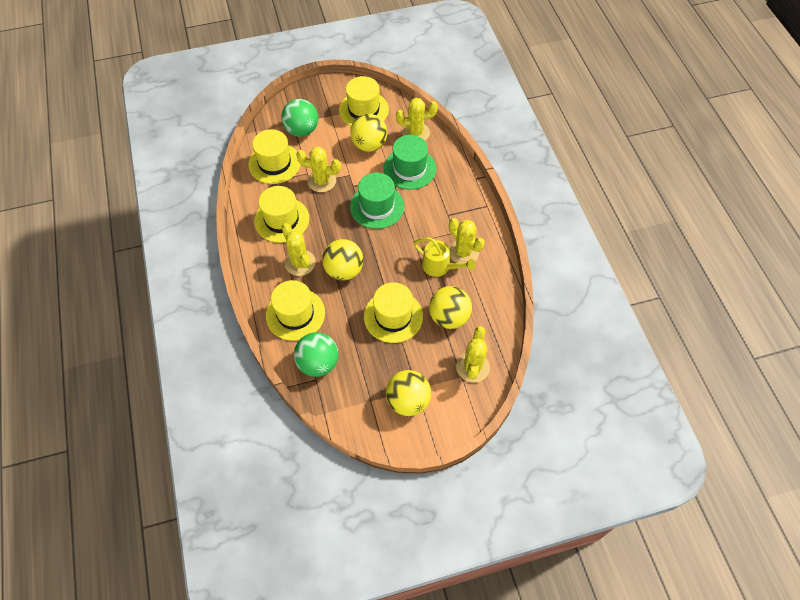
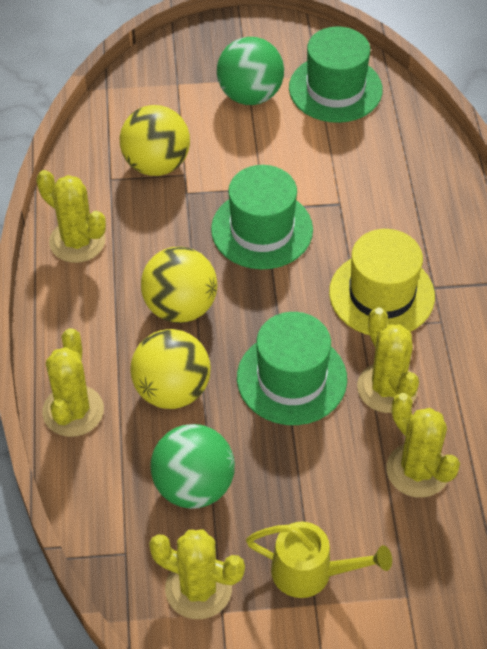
green hat: 2 -> 3
yellow ball: 4 -> 3
yellow hat: 5 -> 1

